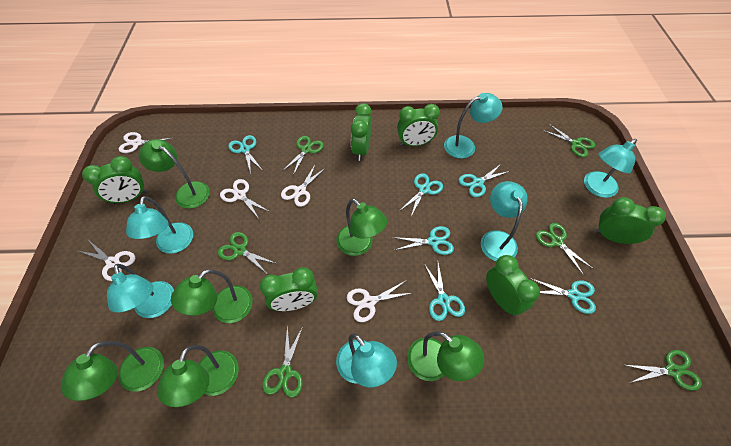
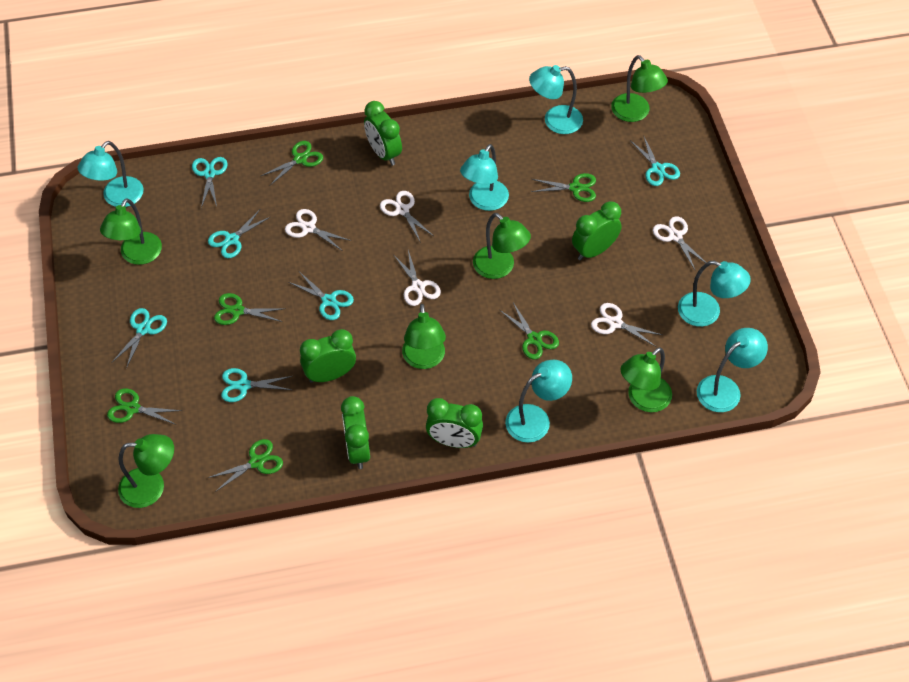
green clock: 6 -> 5

